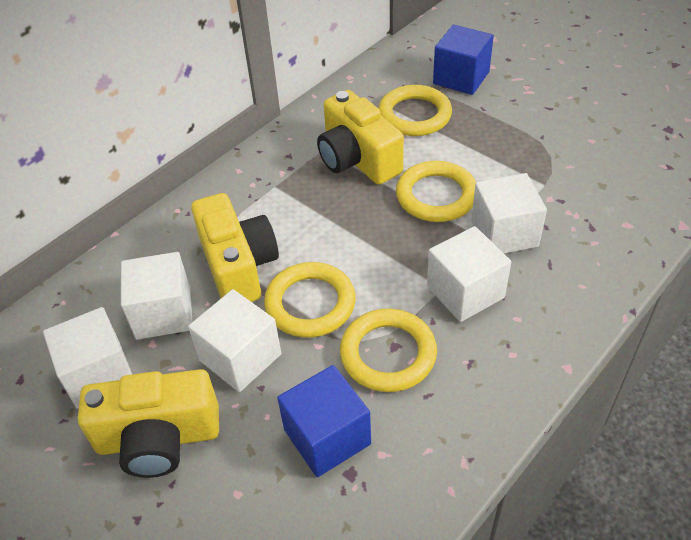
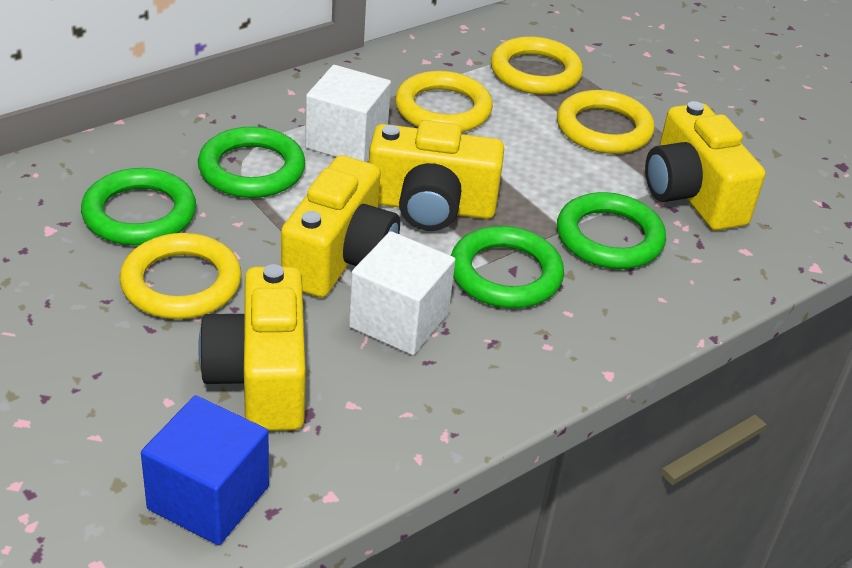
blue cube: 2 -> 1
green ring: 0 -> 4
white cube: 5 -> 2
yellow camera: 3 -> 4

